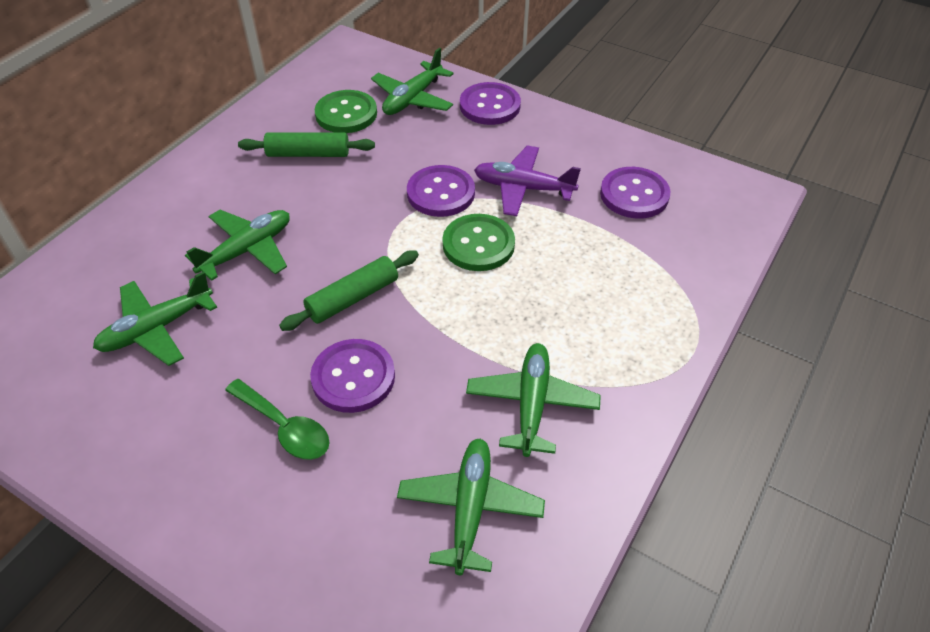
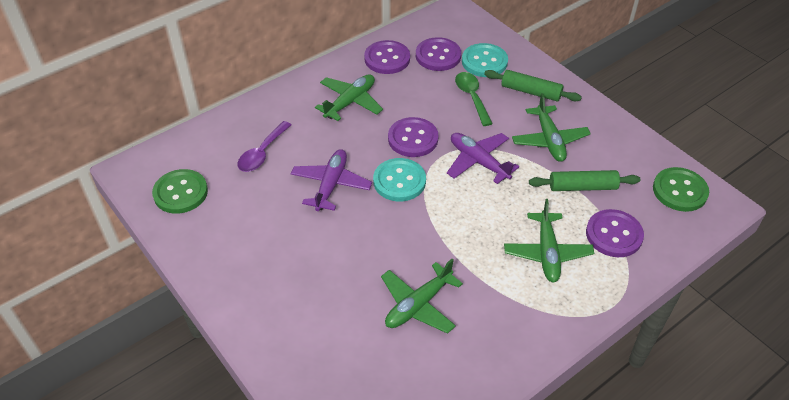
green plane: 5 -> 4
purple plane: 1 -> 2
purple spoon: 0 -> 1
turquoise button: 0 -> 2

